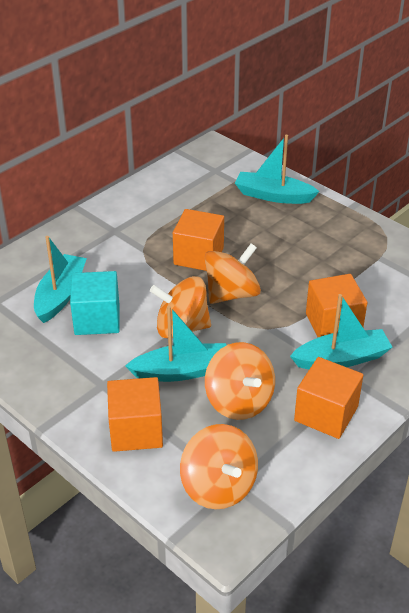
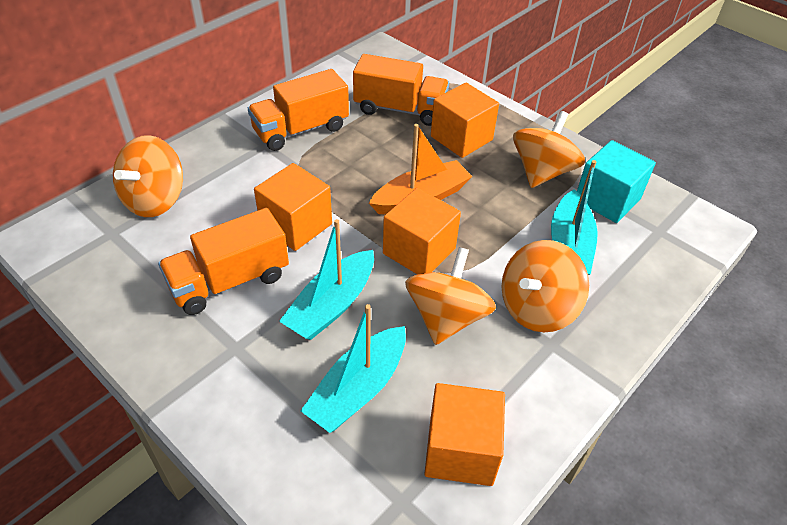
orange boat: 0 -> 1
orange truck: 0 -> 3
turquoise boat: 4 -> 3

